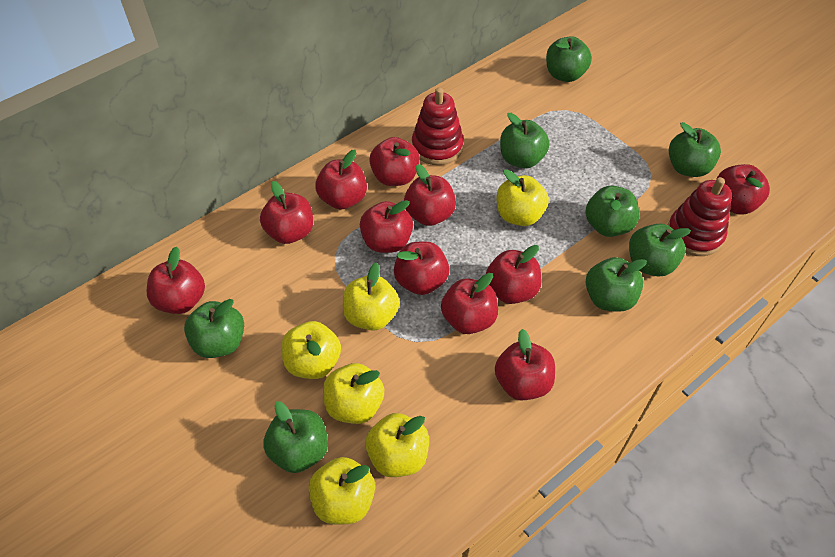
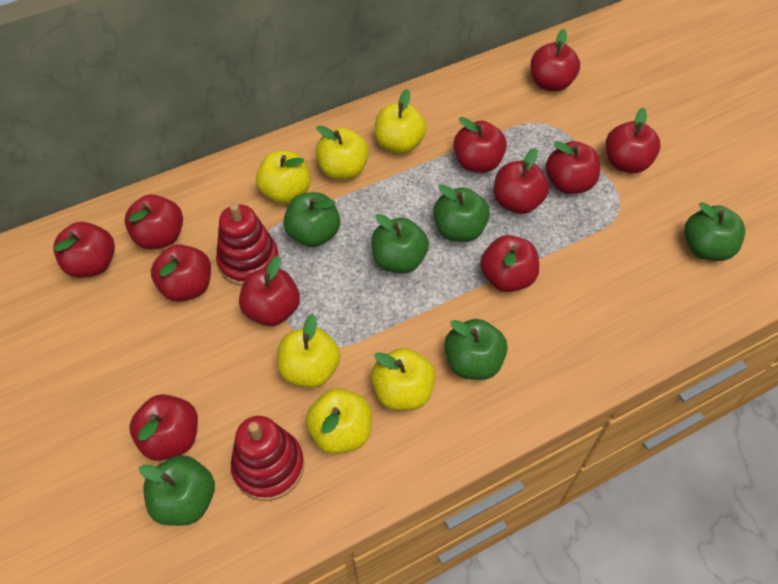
green apple: 8 -> 6

